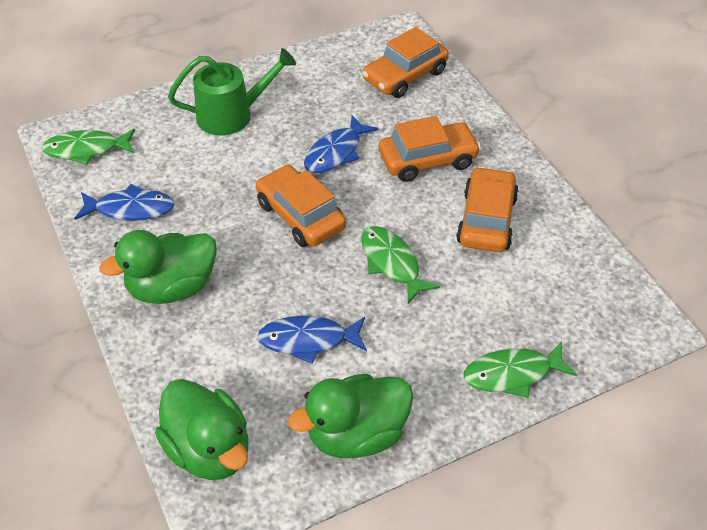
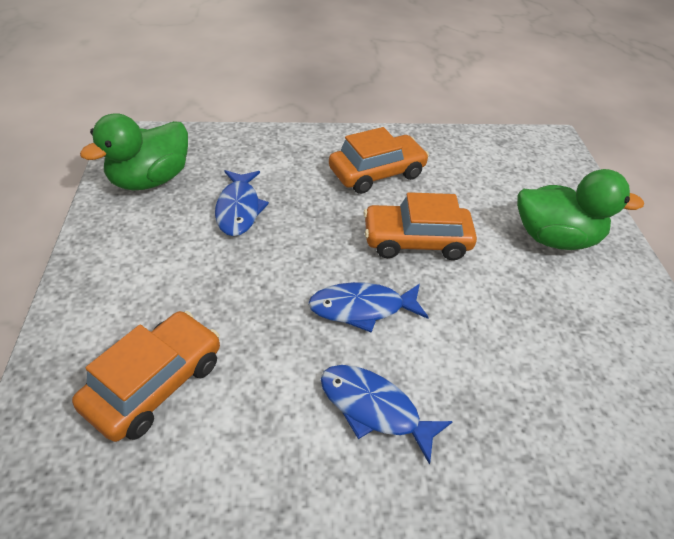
green duck: 3 -> 2
green fish: 3 -> 0
green watering can: 1 -> 0
orange car: 4 -> 3

